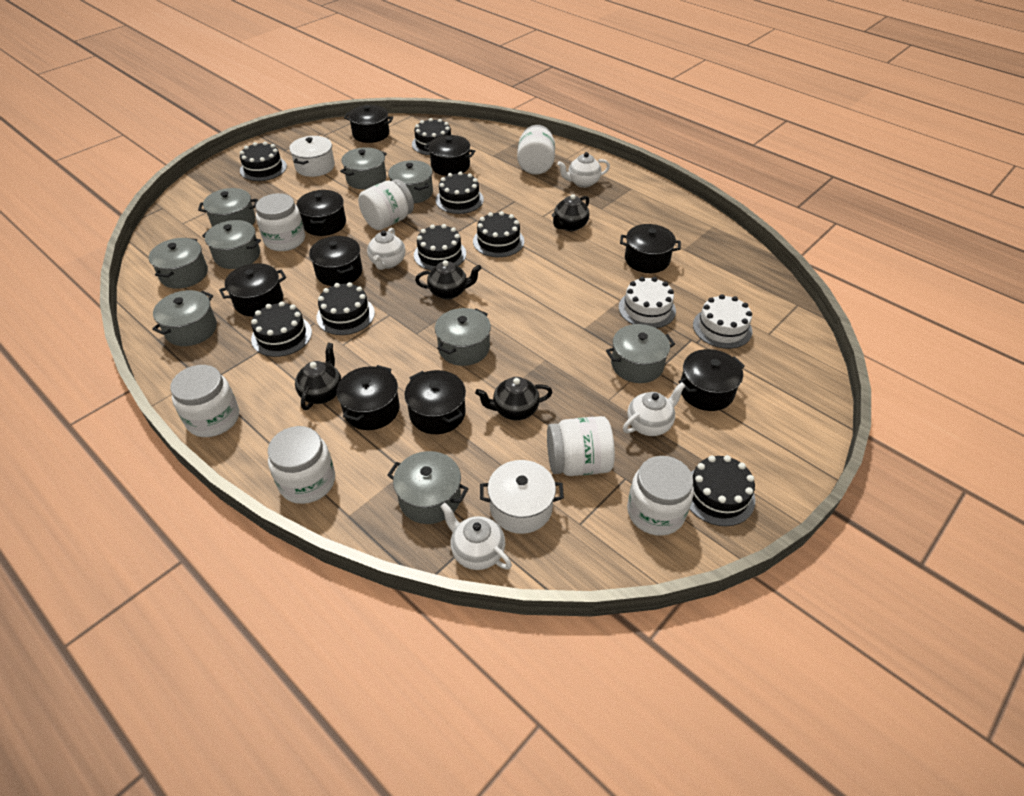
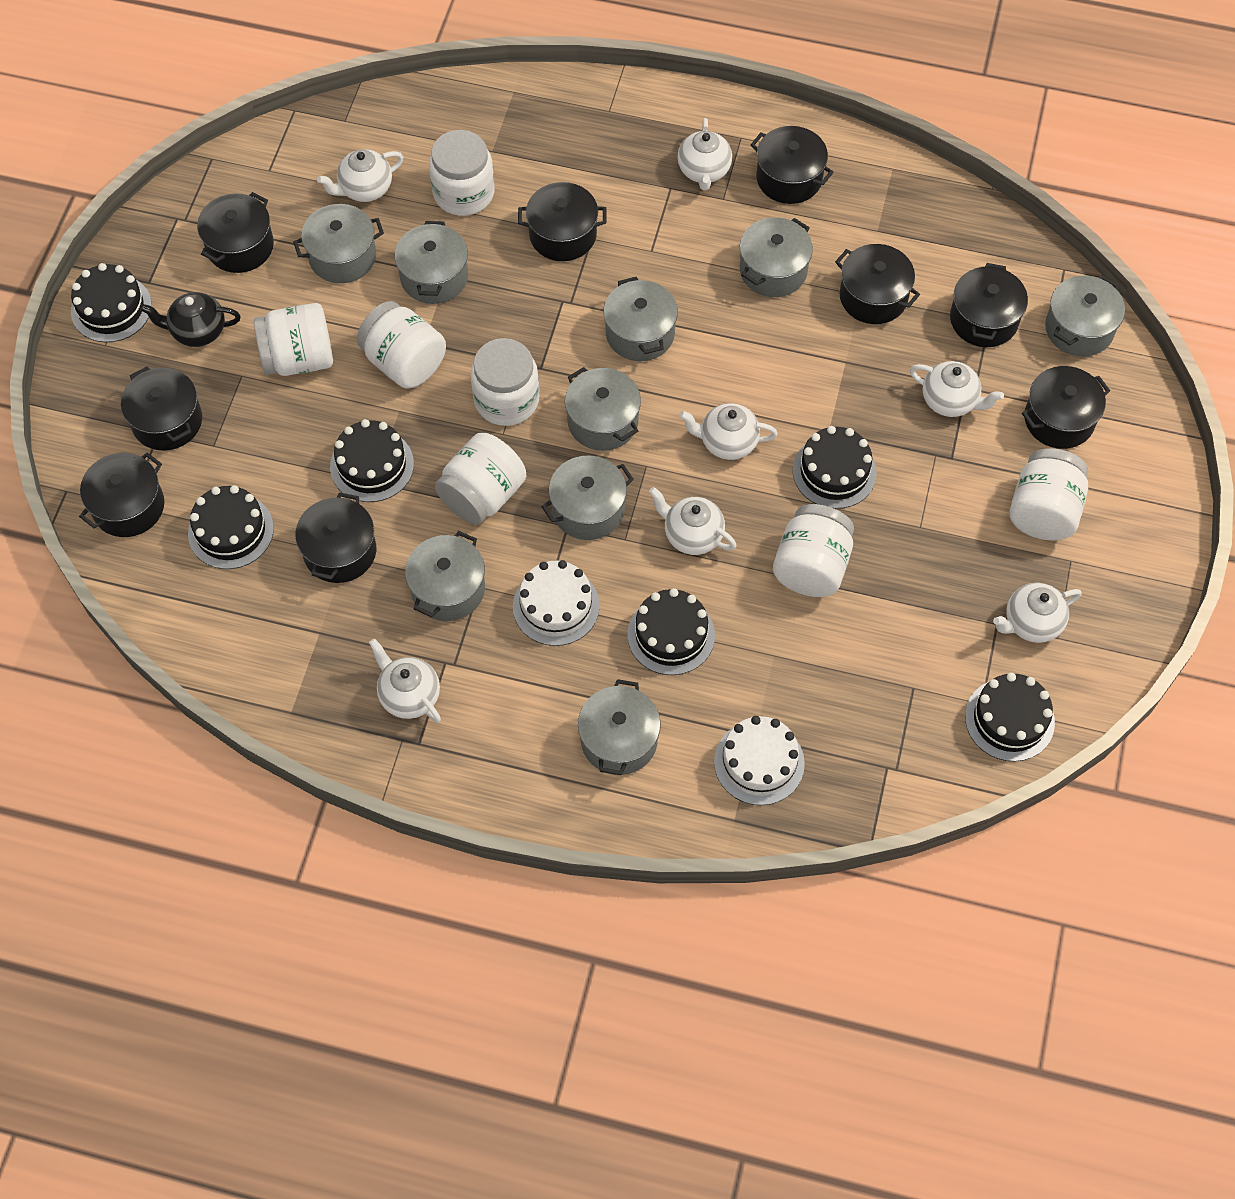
black cake: 8 -> 6
black teapot: 4 -> 1
white pot: 2 -> 0
white teapot: 4 -> 7

